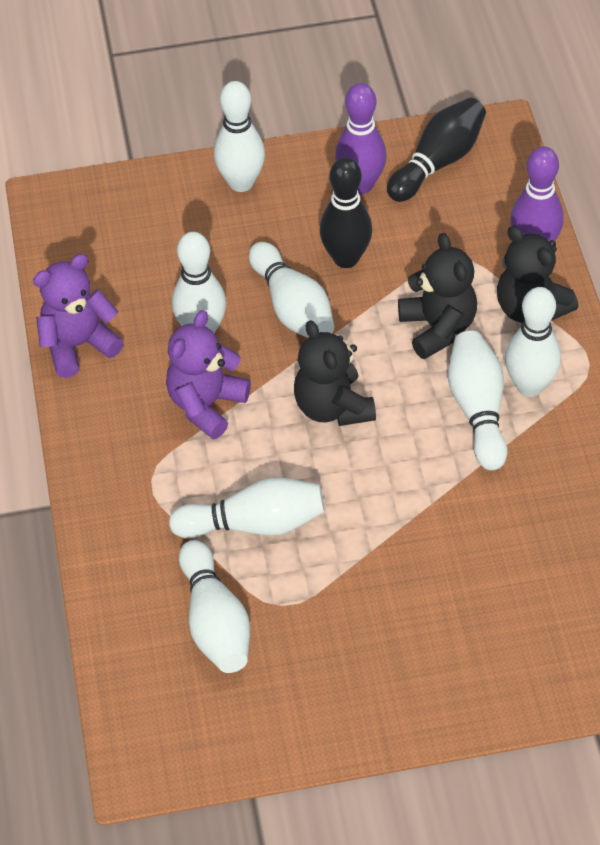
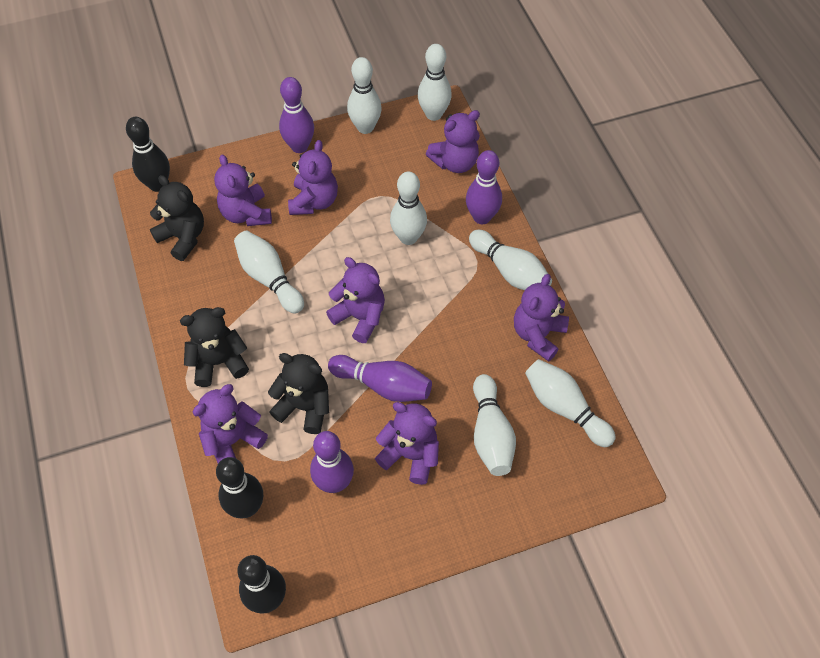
black bowling pin: 2 -> 3
purple bowling pin: 2 -> 4
purple teddy bear: 2 -> 7

